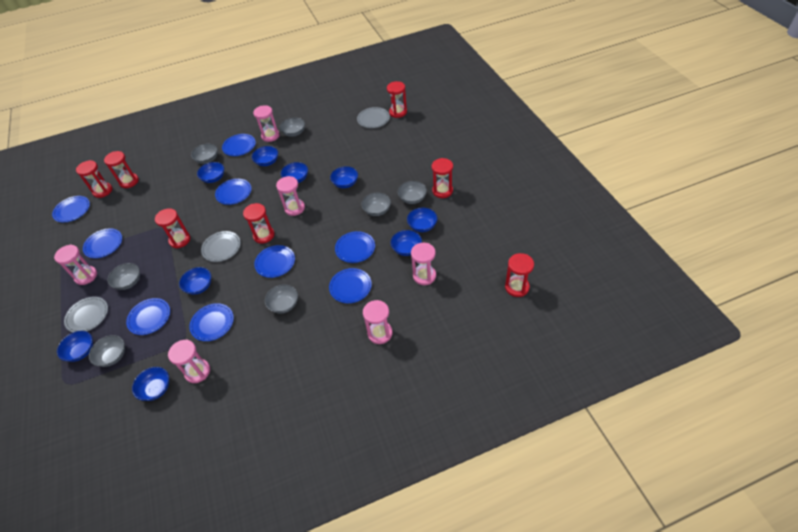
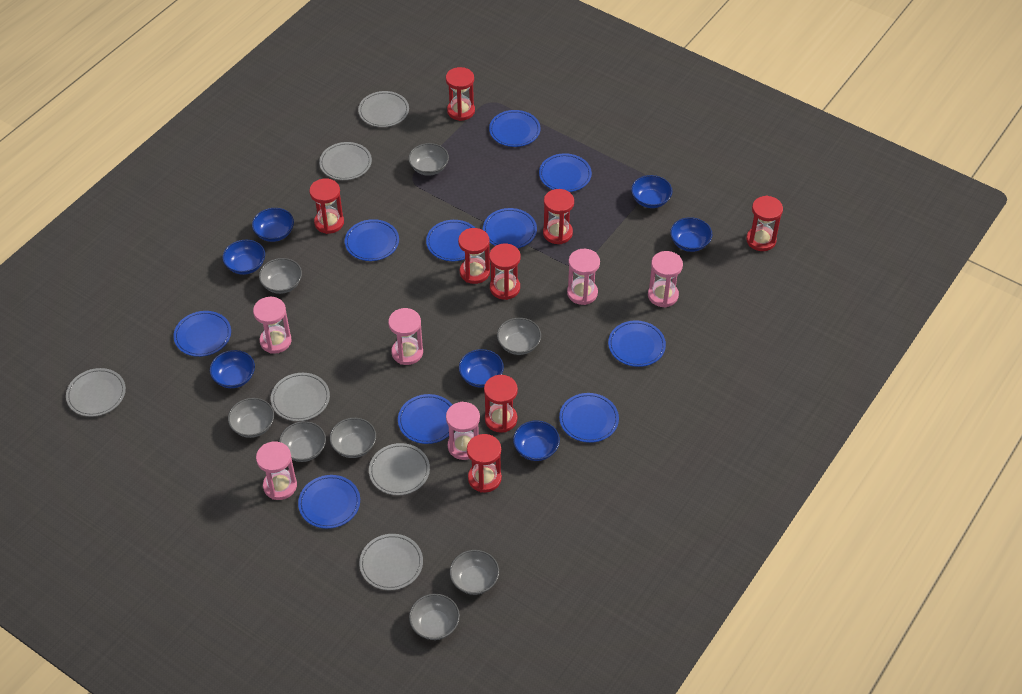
blue bowl: 9 -> 7
blue plate: 9 -> 10
grey bowl: 7 -> 8
grey plate: 3 -> 6
red hourglass: 7 -> 8

